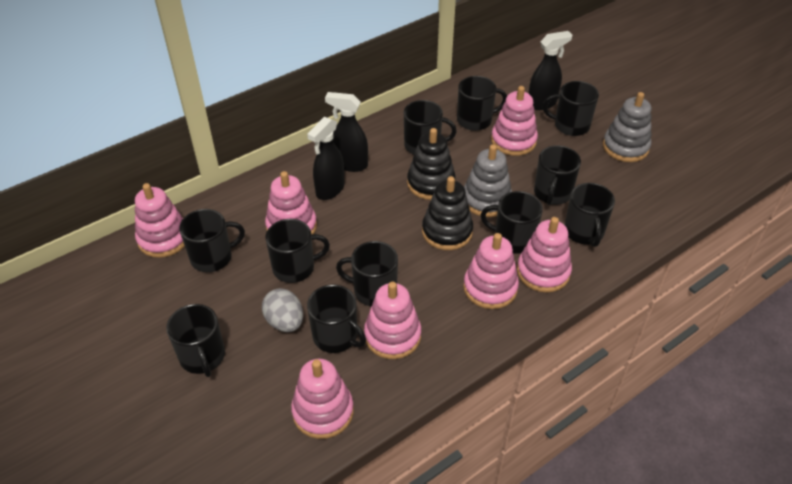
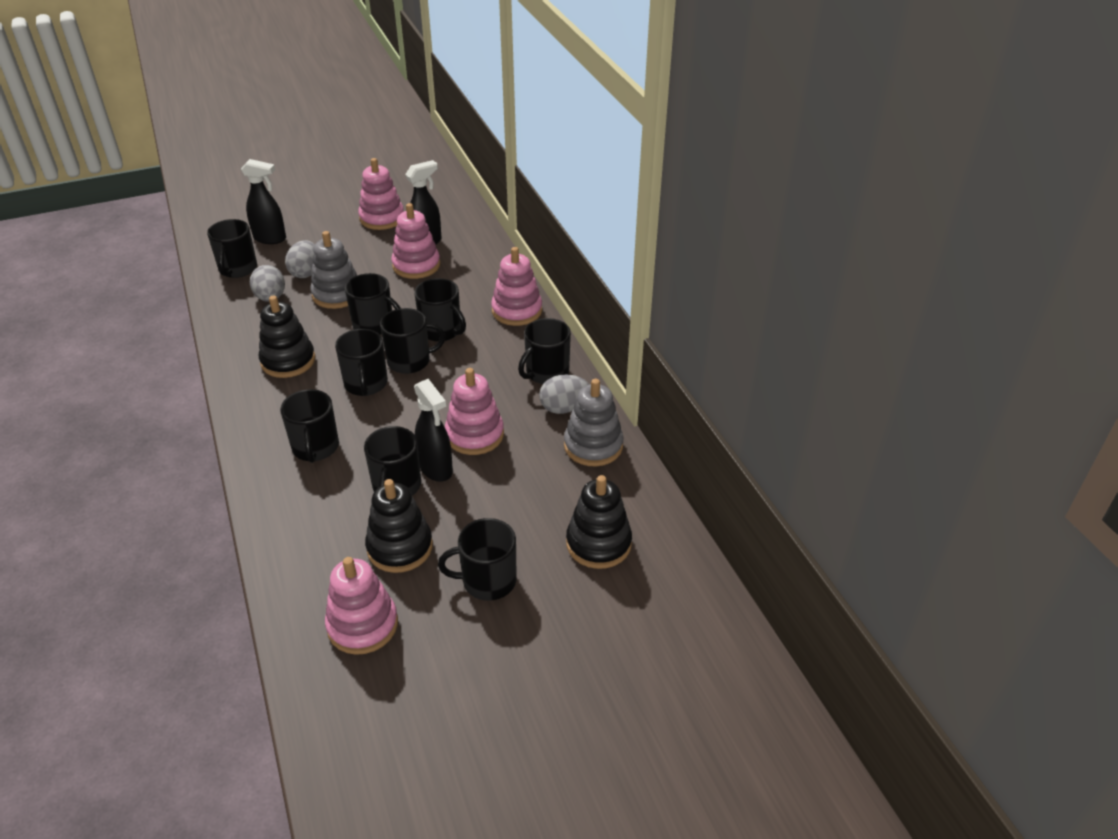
black mug: 11 -> 9
black stacking toy: 2 -> 3
grey egg: 1 -> 3
pink stacking toy: 7 -> 5

